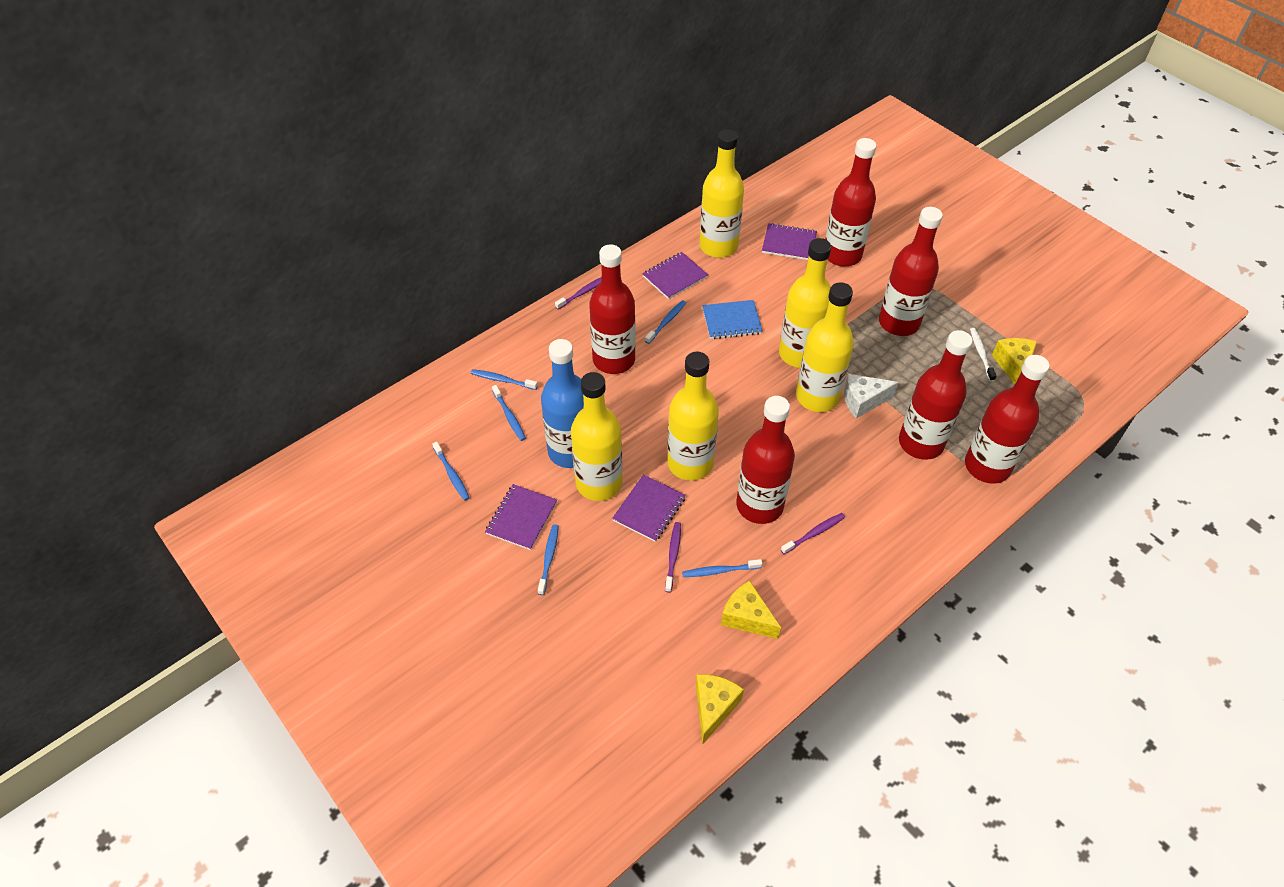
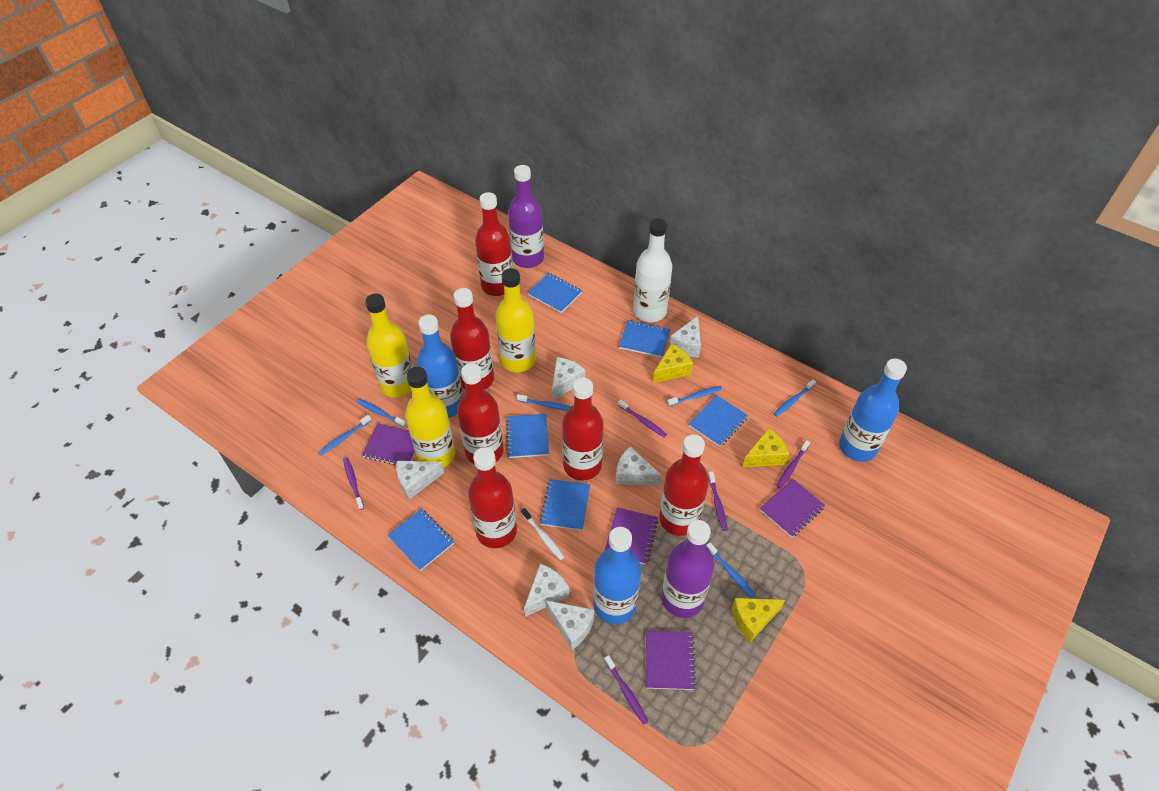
blue bottle: 1 -> 3
blue notebook: 1 -> 6
purple bottle: 0 -> 2
purple toothbrush: 3 -> 5
white bottle: 0 -> 1
white cheese: 1 -> 6
yellow bottle: 5 -> 3

